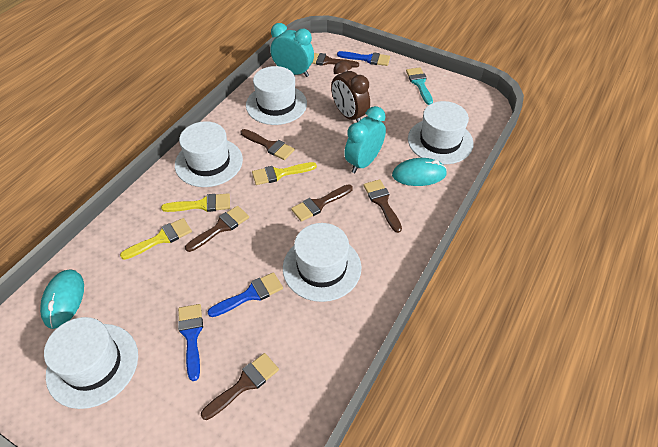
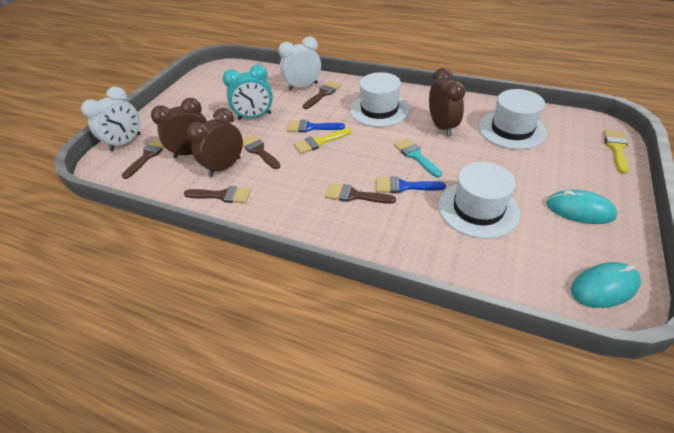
blue brush: 3 -> 2
brown brush: 6 -> 5
brown clock: 1 -> 3
turquoise clock: 2 -> 1
white clock: 0 -> 2
white hat: 5 -> 3
yellow brush: 3 -> 2

